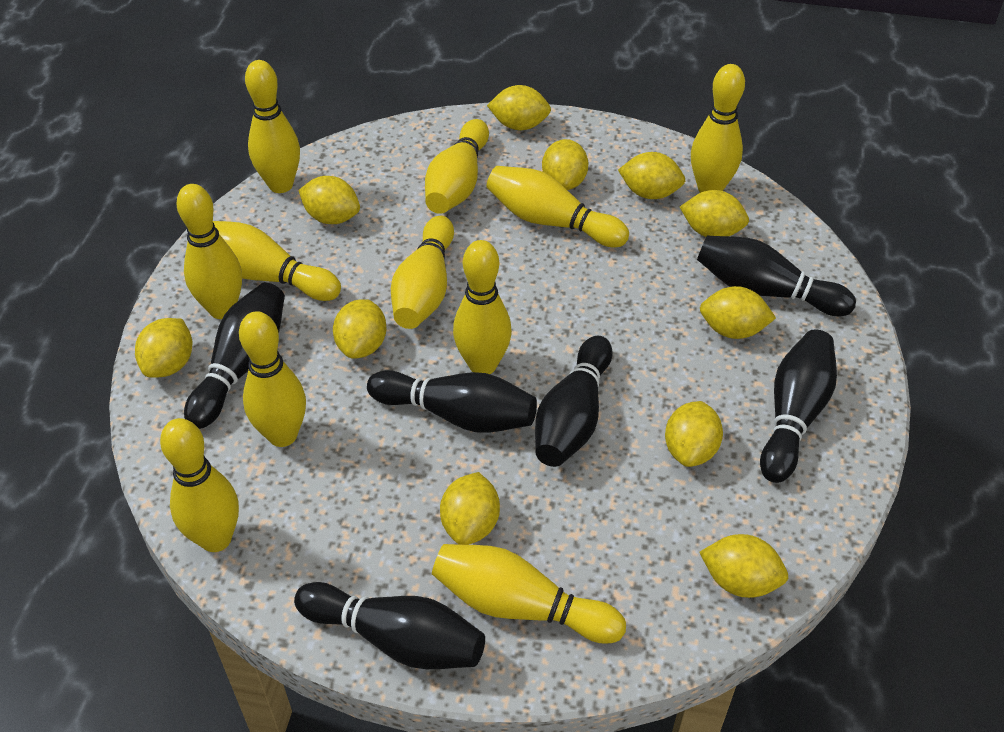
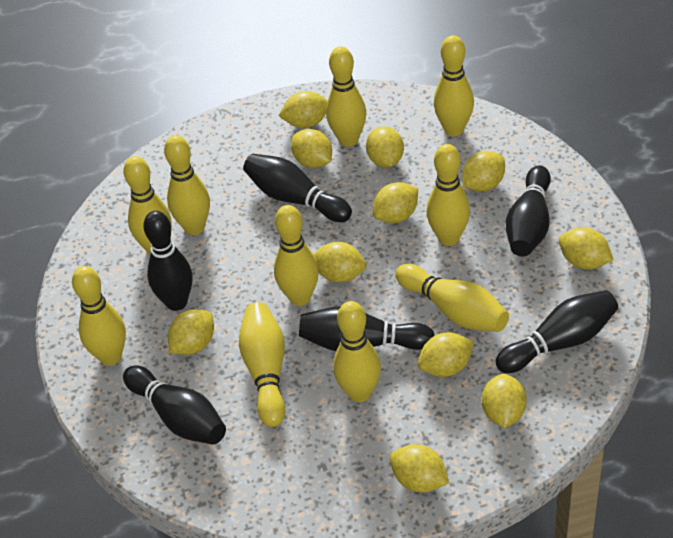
yellow bowling pin: 11 -> 10

